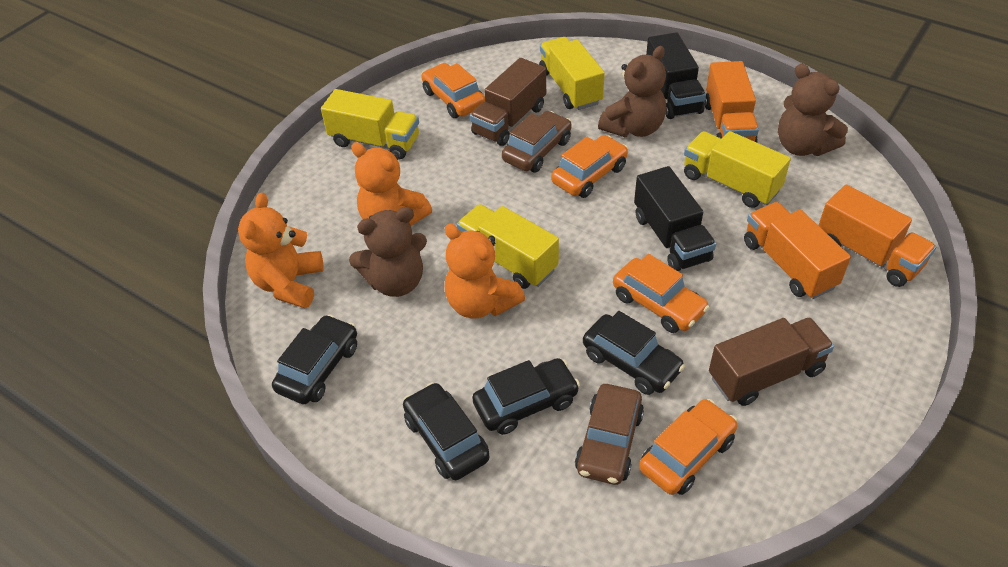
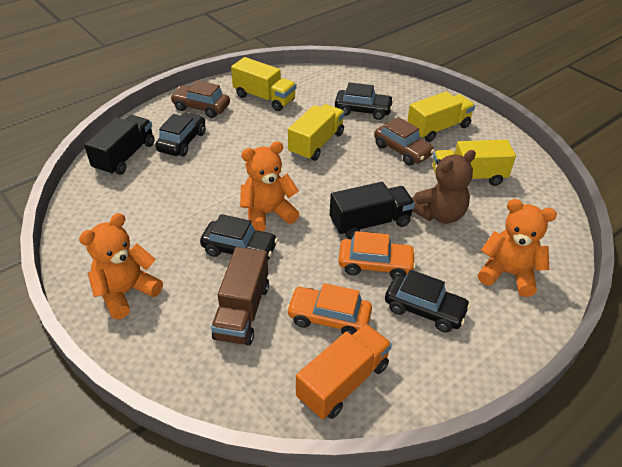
brown teddy bear: 3 -> 1
brown truck: 2 -> 1
orange car: 4 -> 2
orange truck: 3 -> 1

